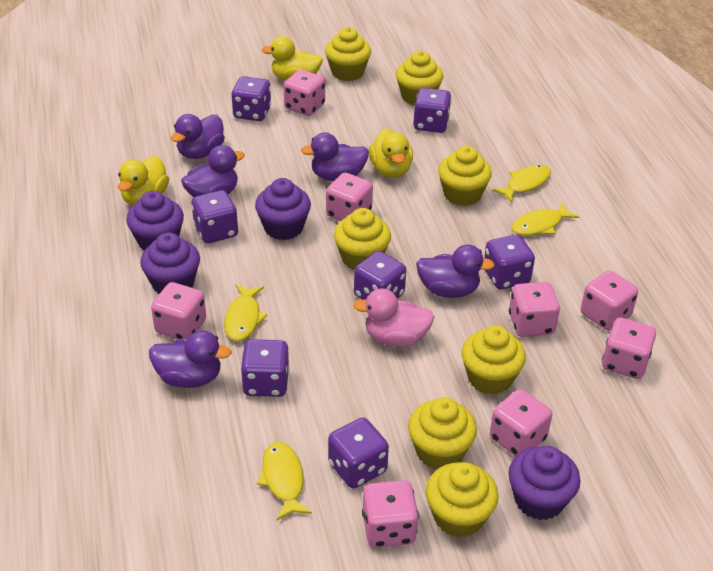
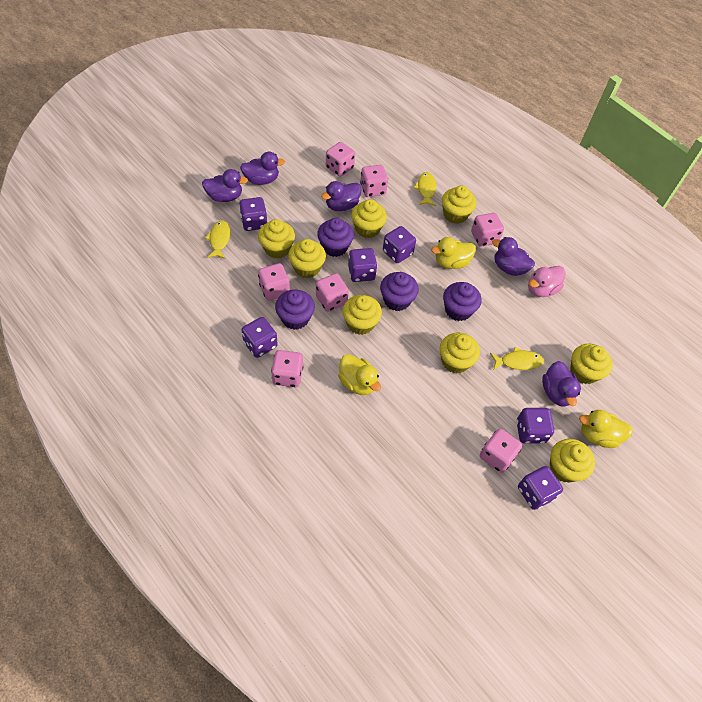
pink dice: 8 -> 7
purple dice: 7 -> 6
yellow cupcake: 7 -> 8
yellow fish: 4 -> 3

